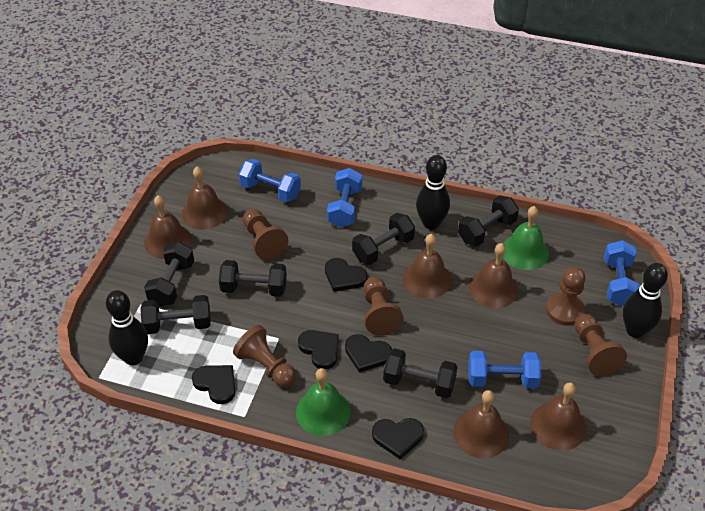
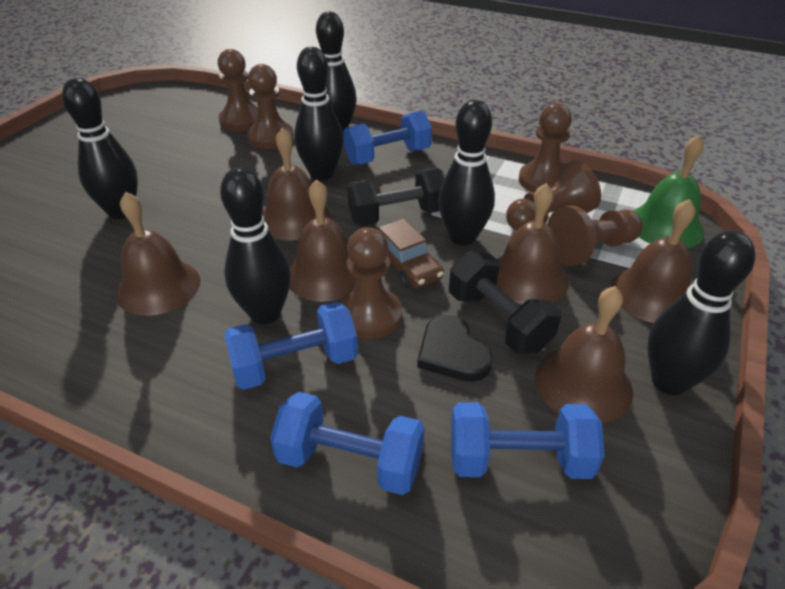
black bowling pin: 3 -> 6
black dumbbell: 6 -> 2
black heart: 5 -> 1
brown car: 0 -> 1
brown pawn: 5 -> 6
green bell: 2 -> 1

